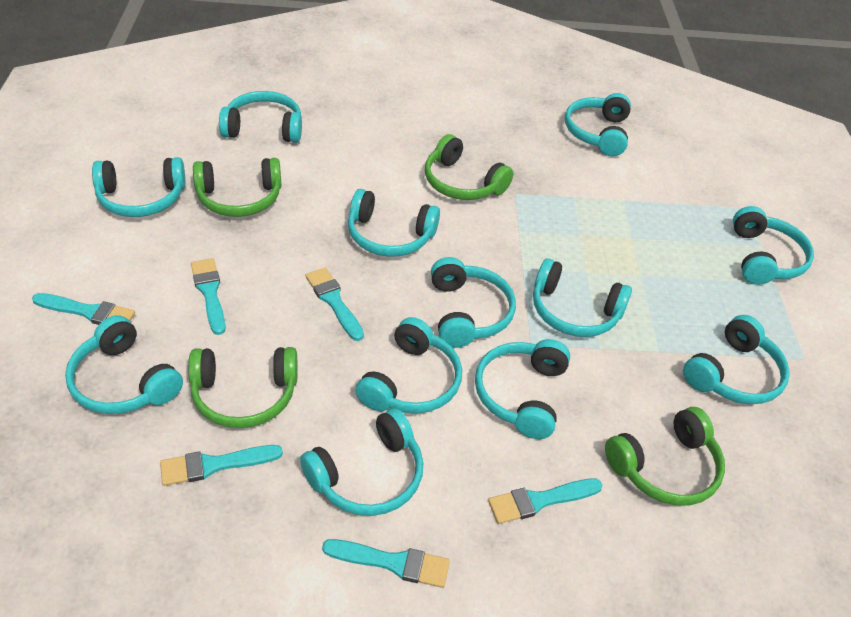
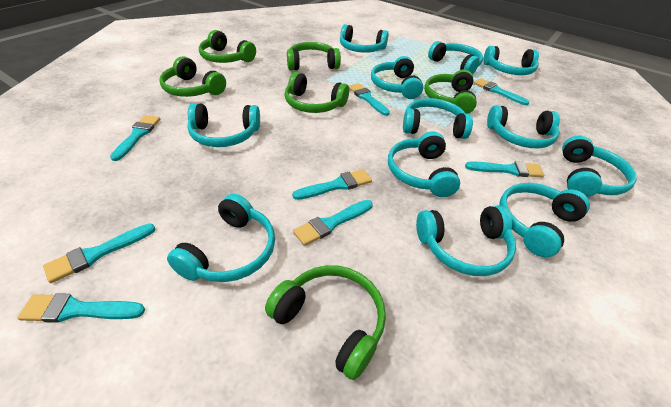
green headphones: 4 -> 6
turquoise brush: 6 -> 8

